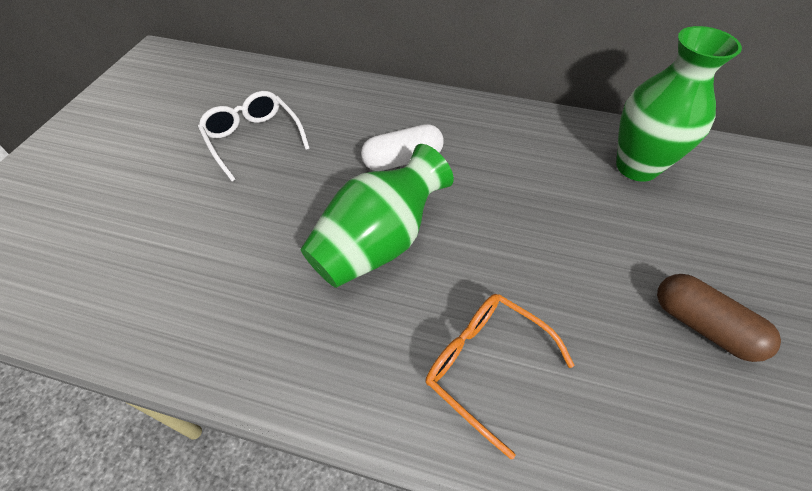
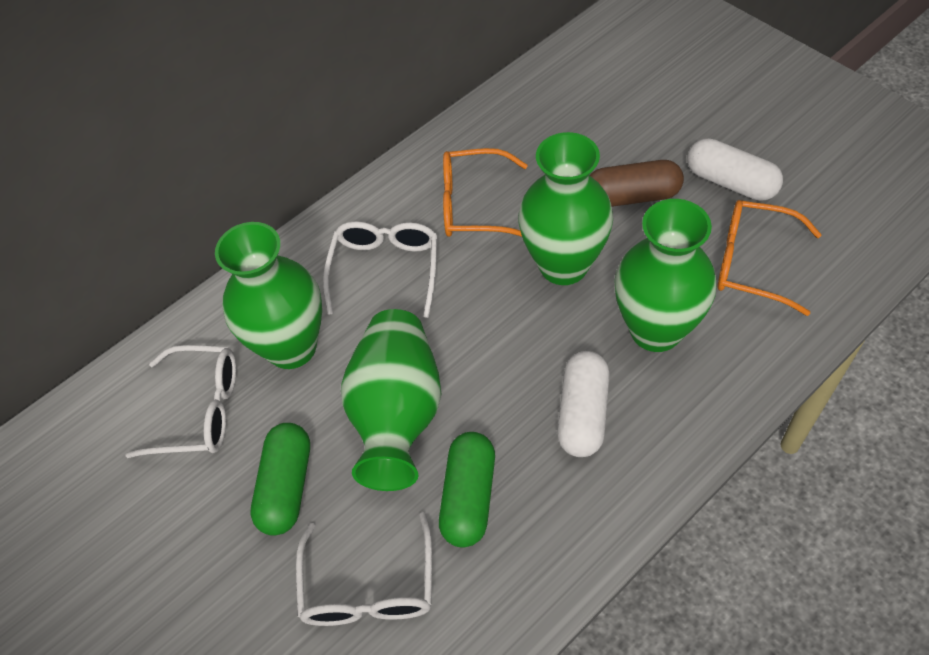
green capsule: 0 -> 2
green vase: 2 -> 4
orange glasses: 1 -> 2
white capsule: 1 -> 2
white glasses: 1 -> 3

